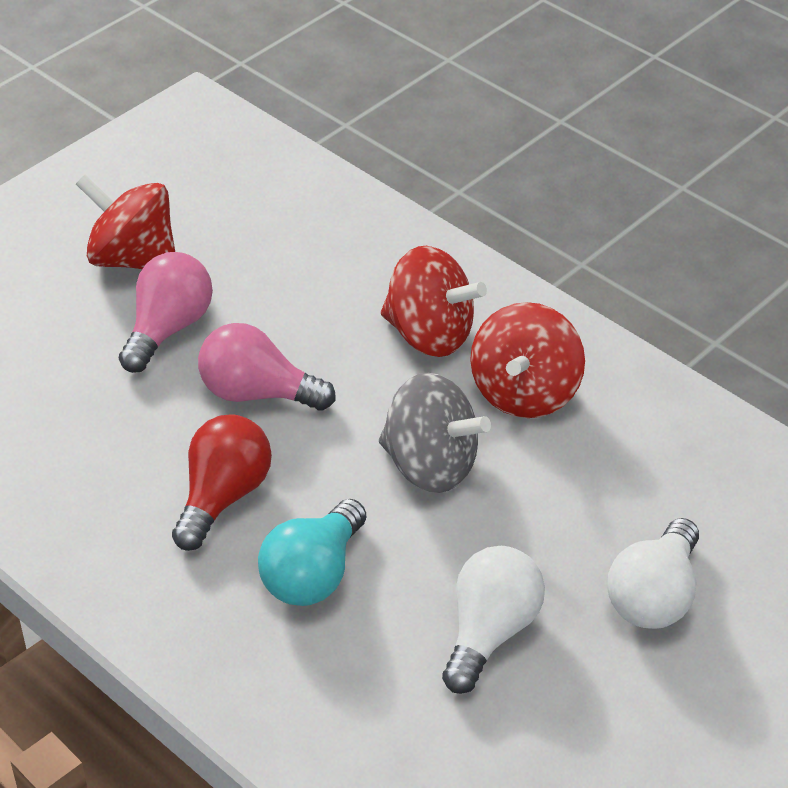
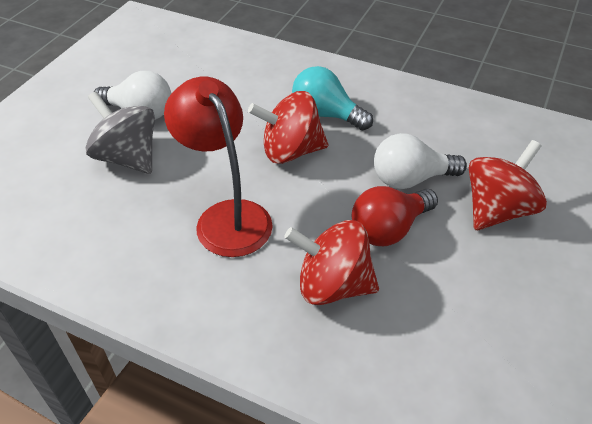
pink light bulb: 2 -> 0
red lamp: 0 -> 1

